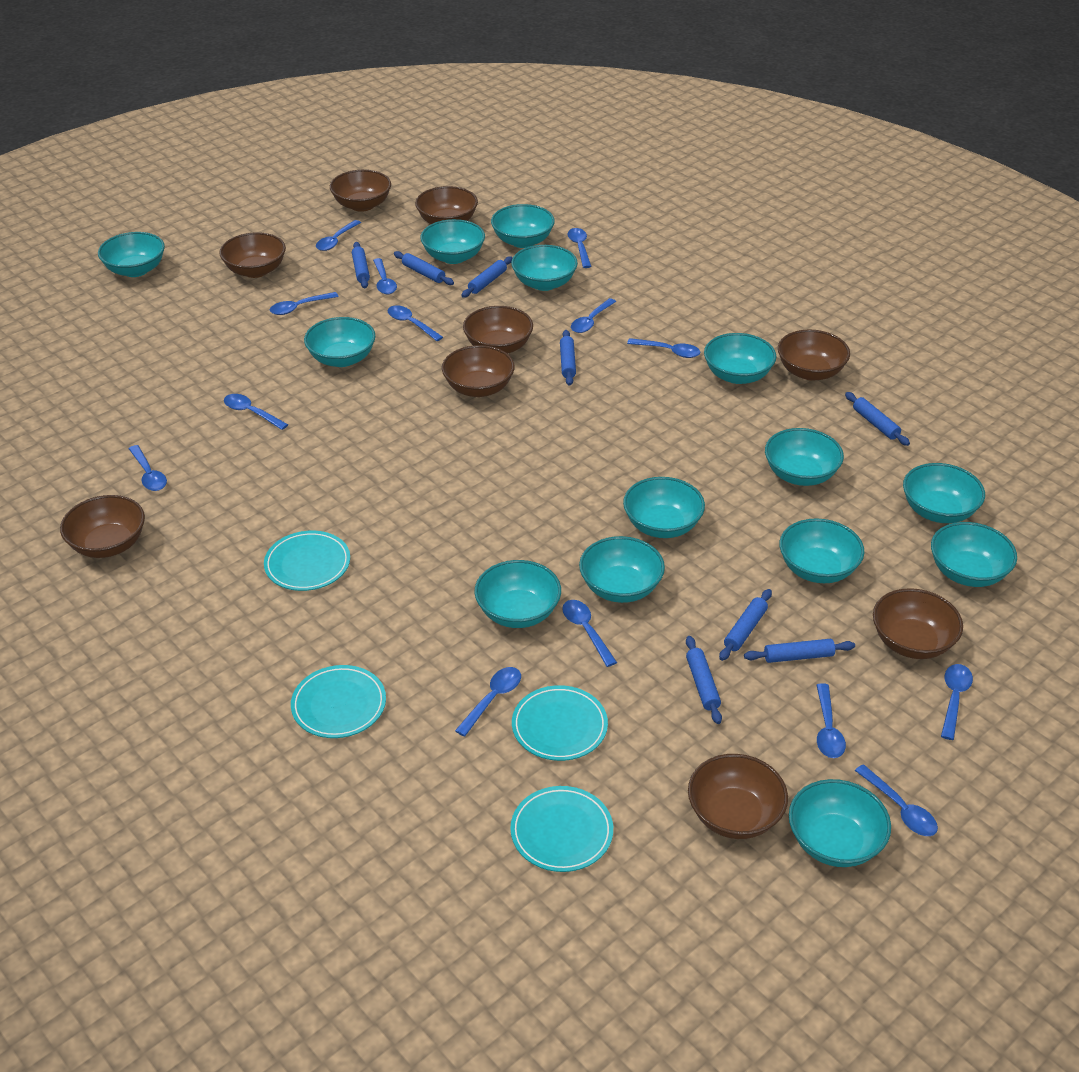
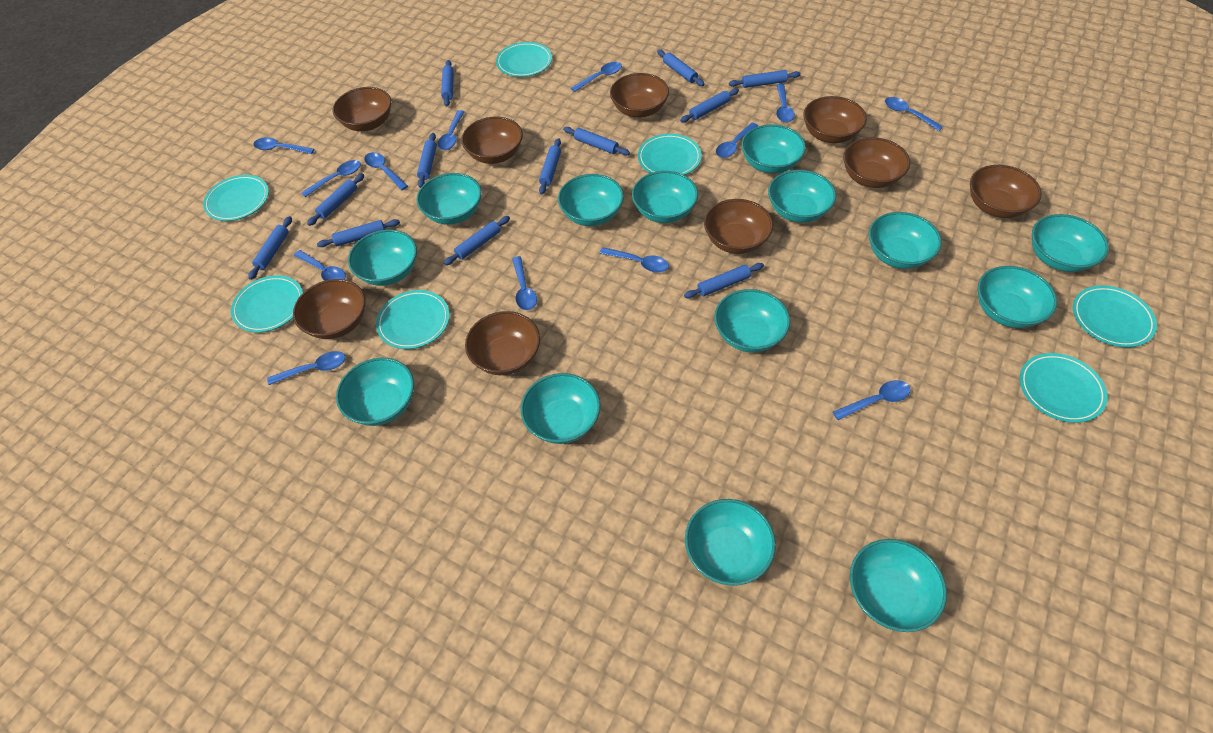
blue rolling pin: 8 -> 12
blue spoon: 14 -> 13
turquoise plate: 4 -> 7

